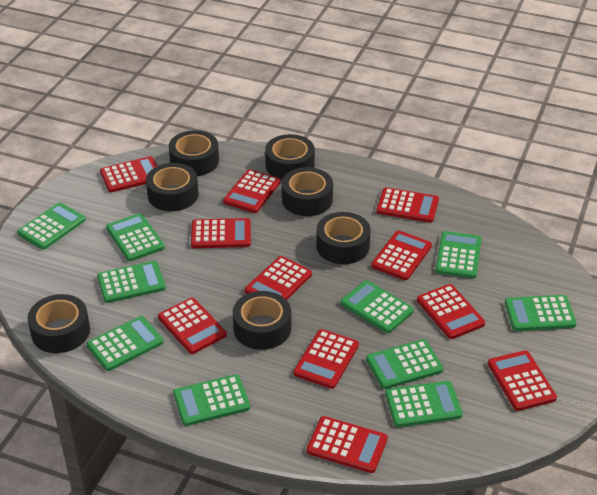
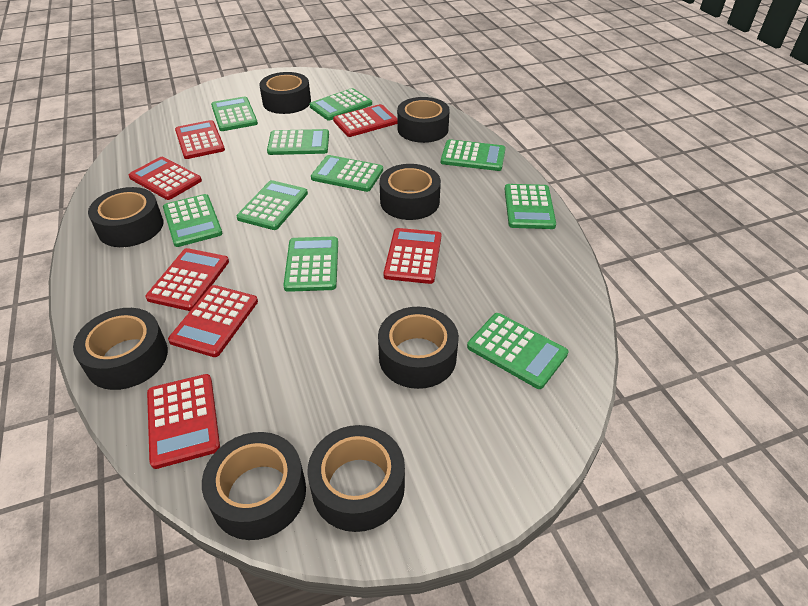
black tape: 7 -> 8
red calculator: 11 -> 7

